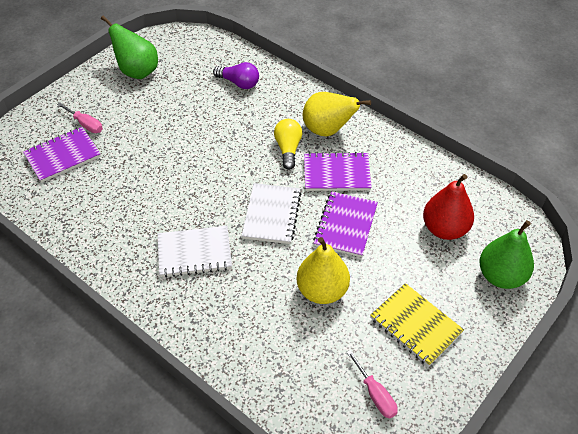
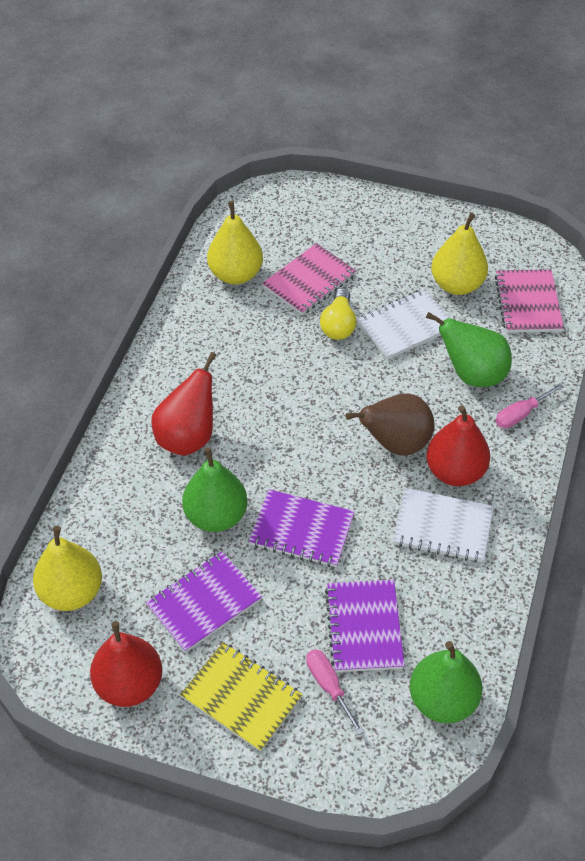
brown pear: 0 -> 1
green pear: 2 -> 3
pink notebook: 0 -> 2
purple light bulb: 1 -> 0
red pear: 1 -> 3
yellow pear: 2 -> 3

